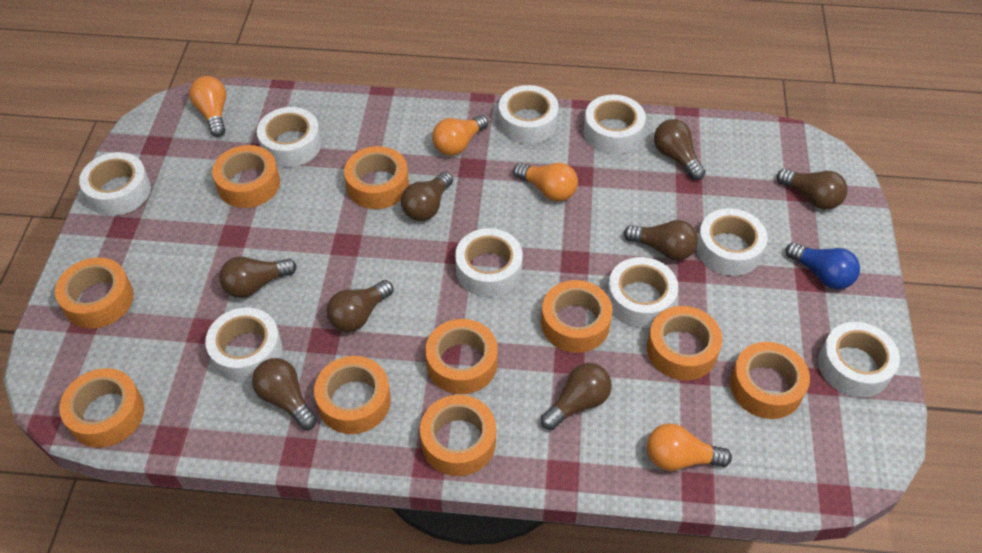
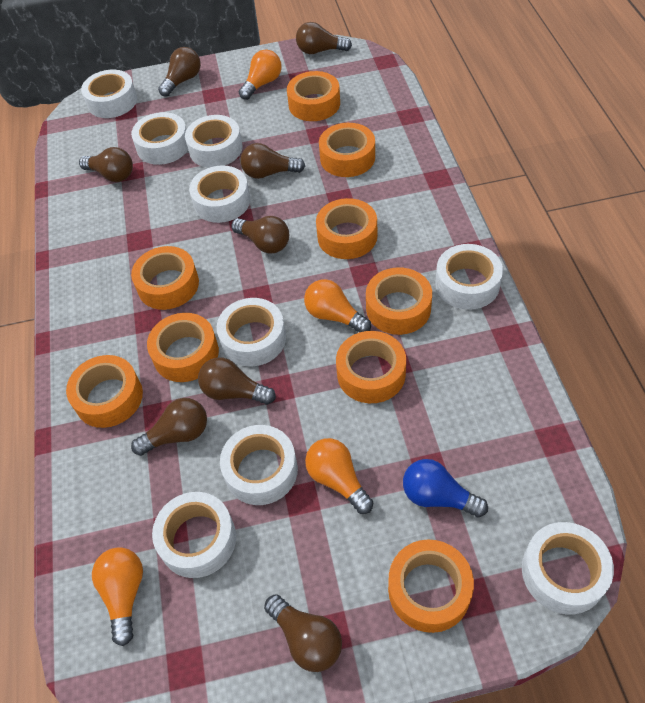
orange tape: 10 -> 9

